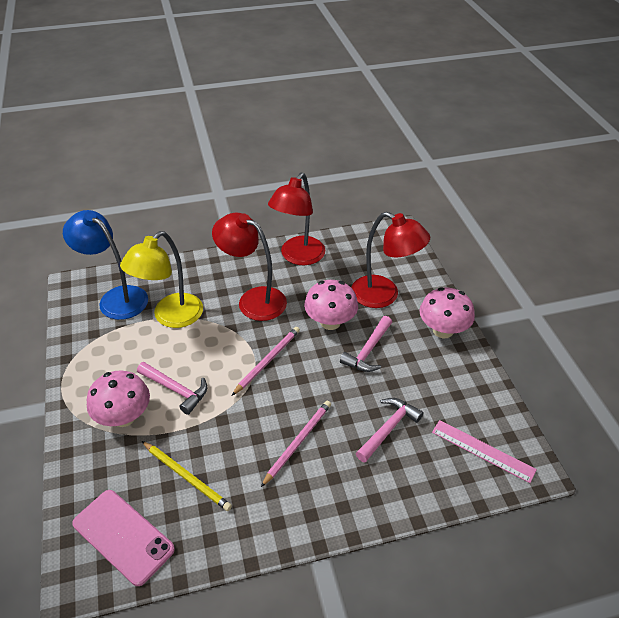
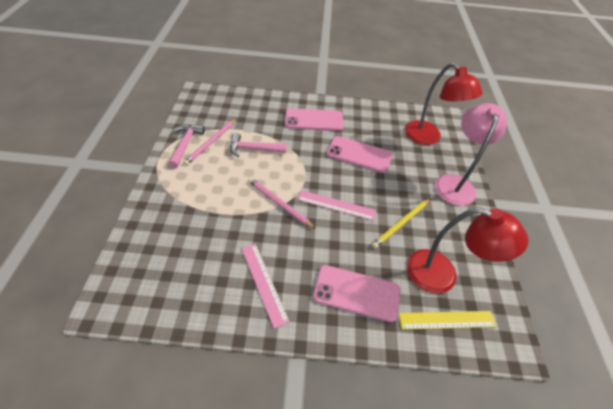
blue lamp: 1 -> 0
pink hammer: 3 -> 2
pink lamp: 0 -> 1
pink mushroom: 3 -> 0
pink phone: 1 -> 3
pink ruler: 1 -> 2
red lamp: 3 -> 2
yellow lamp: 1 -> 0
yellow ruler: 0 -> 1

